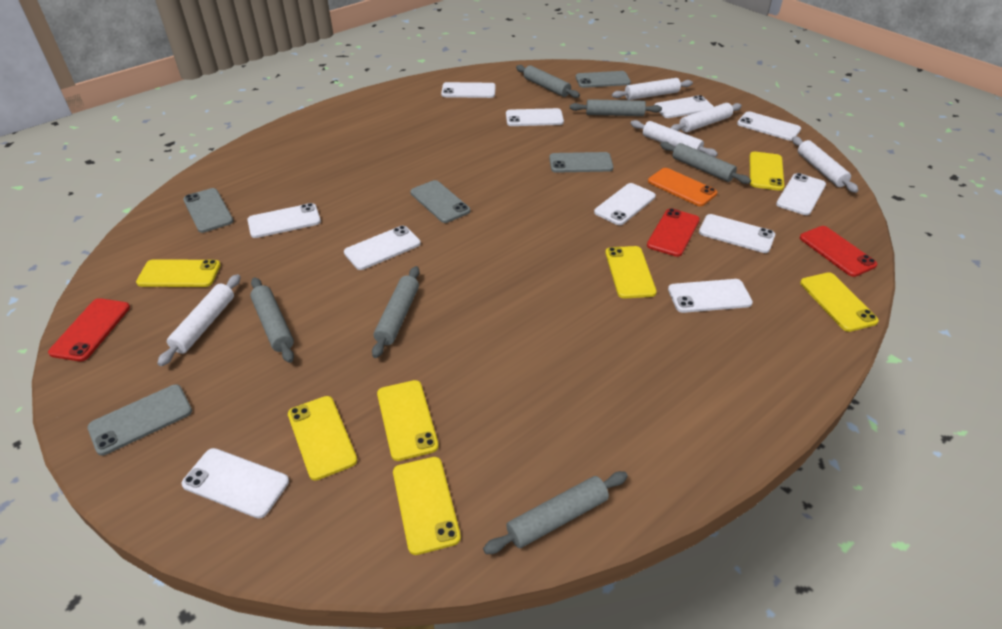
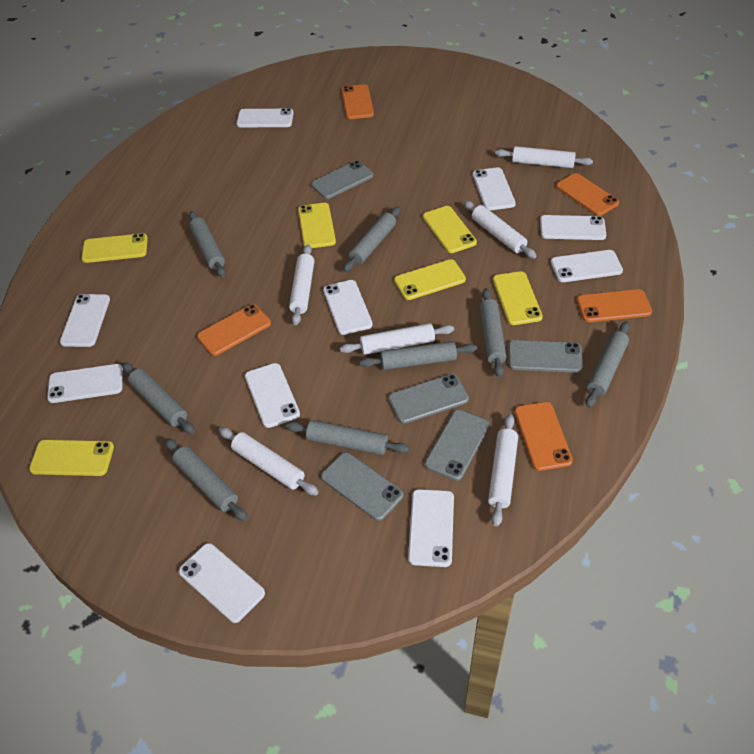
grey rolling pin: 6 -> 8
orange phone: 1 -> 5
red phone: 3 -> 0
white phone: 11 -> 10
white rolling pin: 5 -> 6
yellow phone: 7 -> 6

